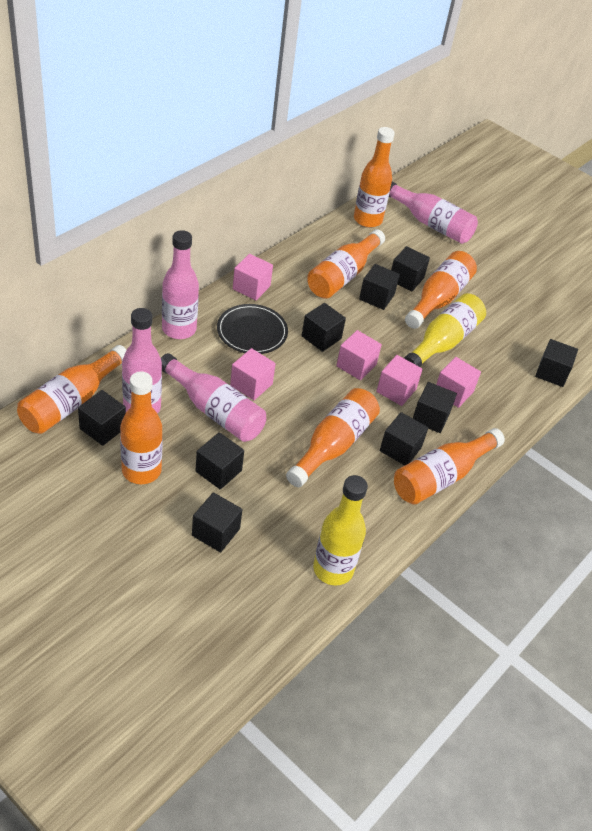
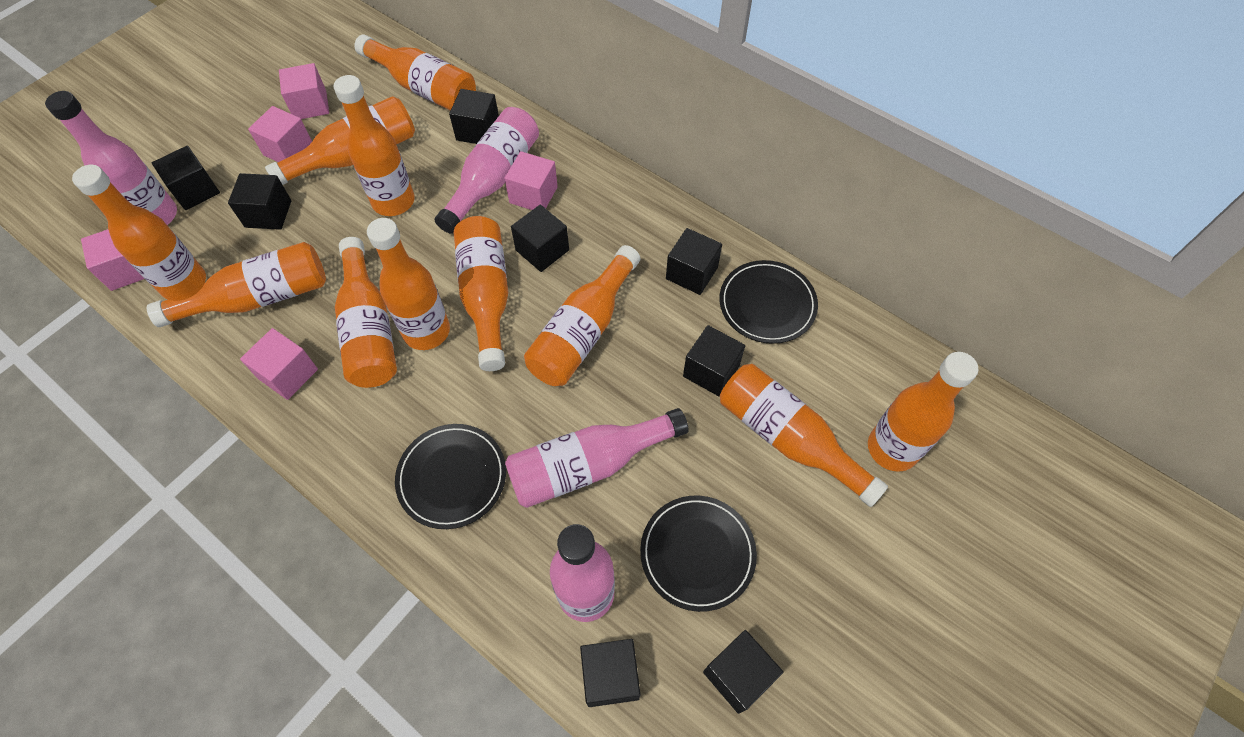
black cube: 9 -> 8
black plate: 1 -> 3
orange bottle: 7 -> 11
yellow bottle: 2 -> 0

